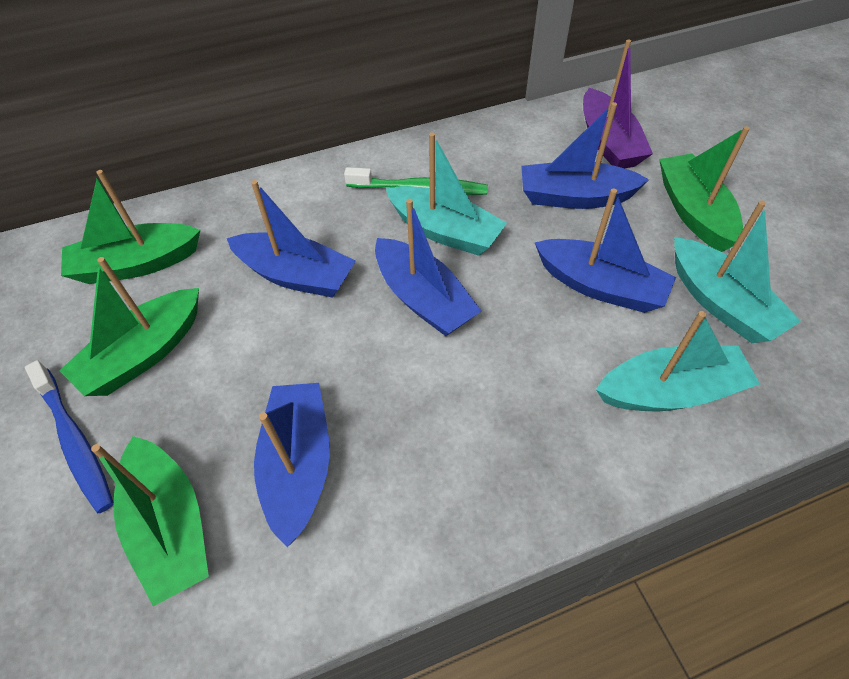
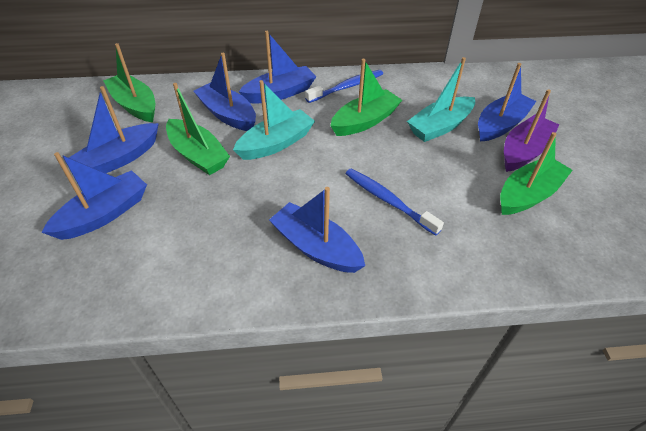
blue boat: 5 -> 6
blue toothbrush: 1 -> 2
green toothbrush: 1 -> 0
turquoise boat: 3 -> 2

